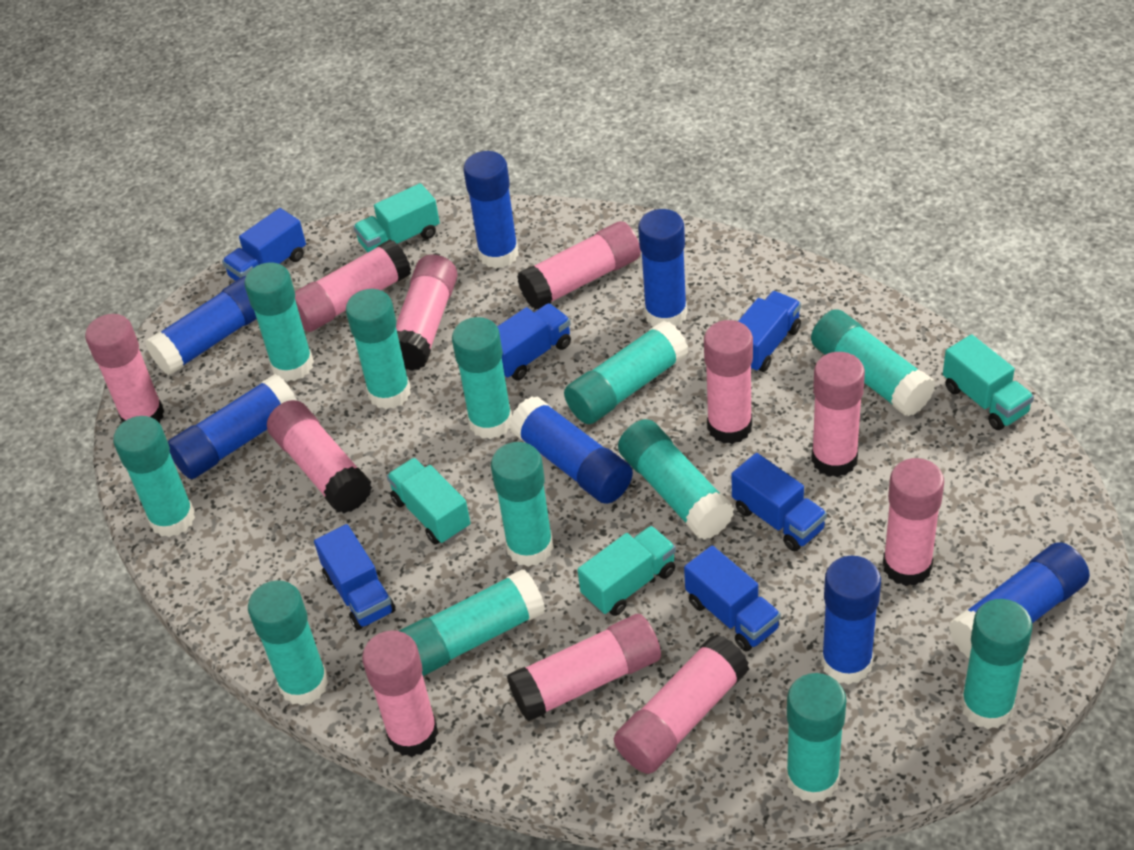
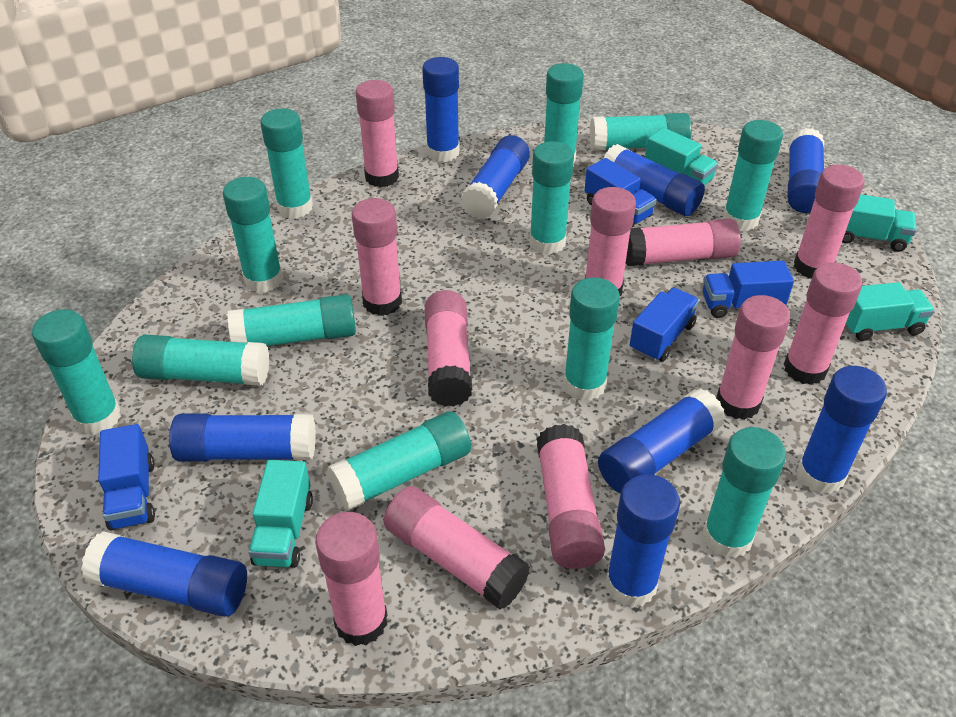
blue glue stick: 7 -> 9
blue truck: 6 -> 4

